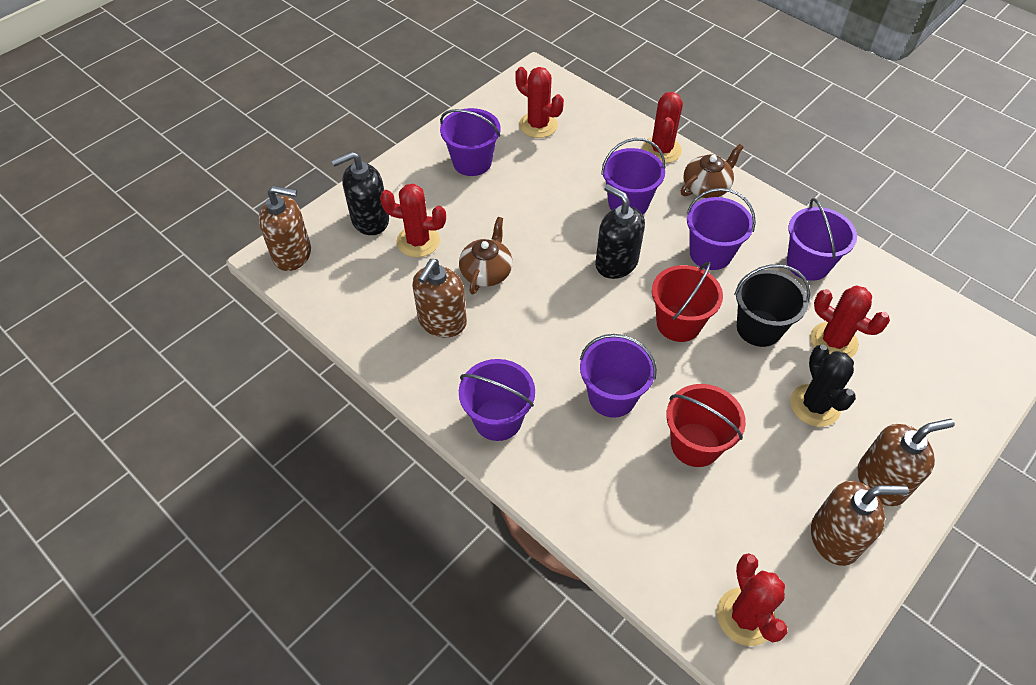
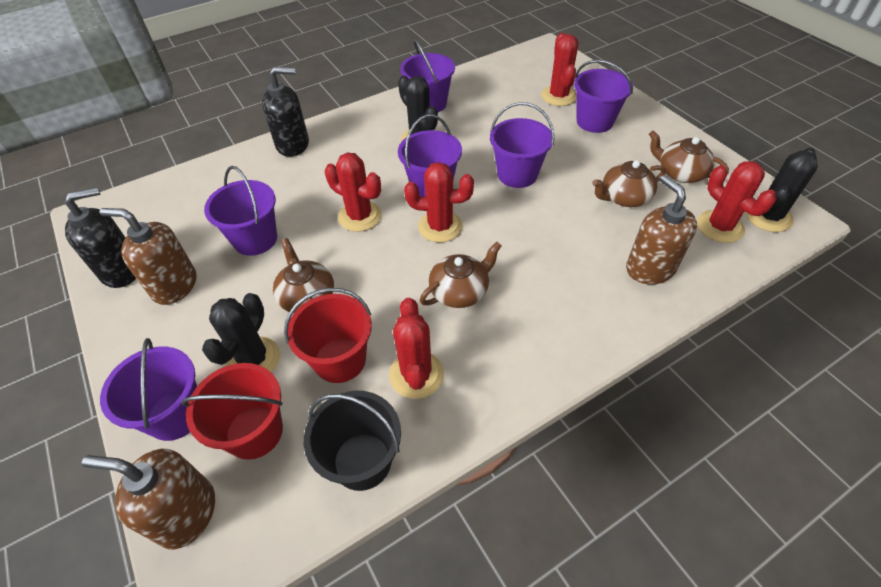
black cactus: 1 -> 3
brown soap dispenser: 4 -> 3
brown teapot: 2 -> 4

